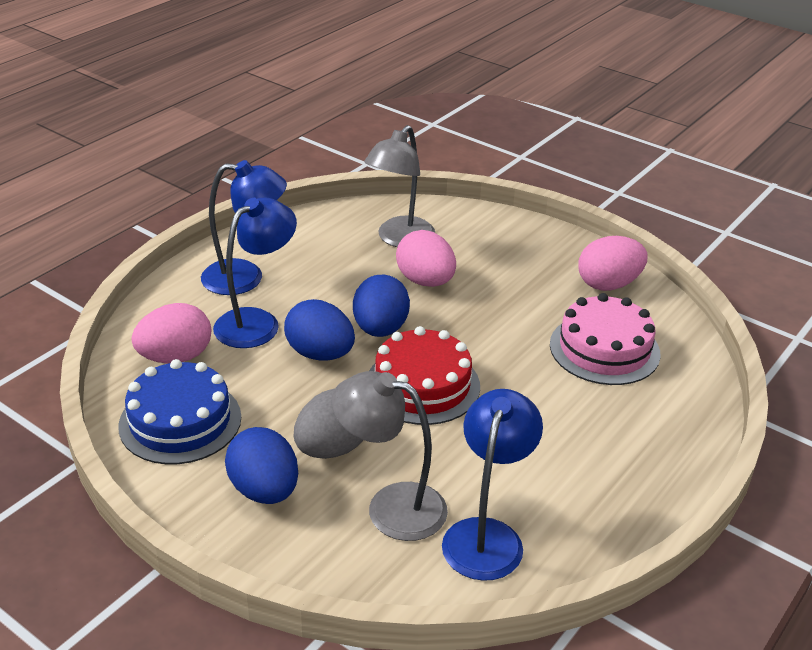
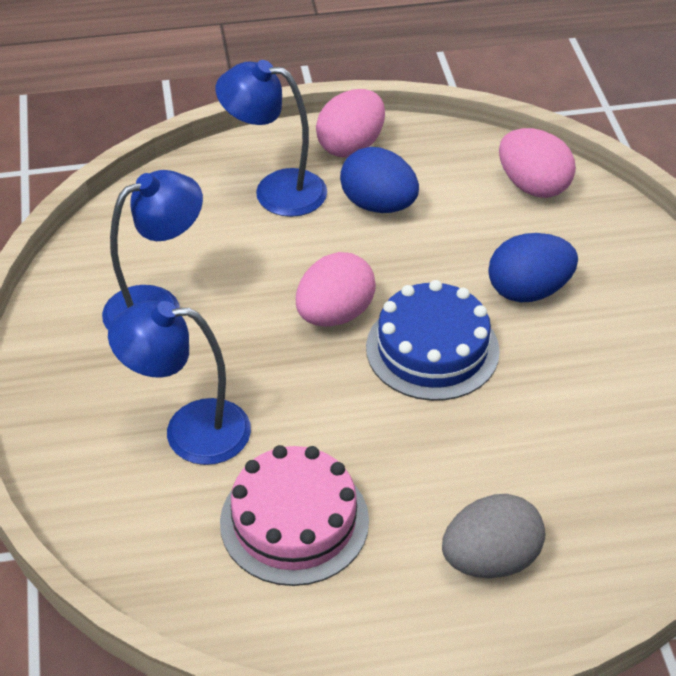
blue egg: 3 -> 2
grey lamp: 2 -> 0
red cake: 1 -> 0

